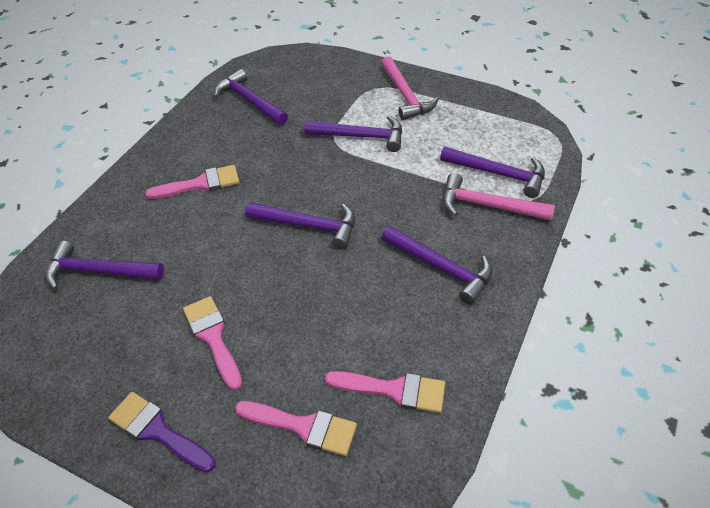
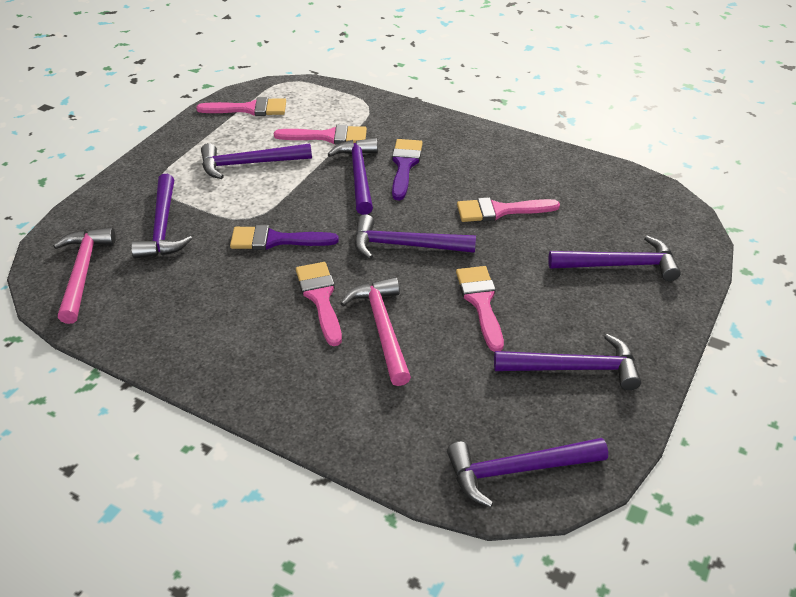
pink brush: 4 -> 5
purple brush: 1 -> 2
purple hammer: 6 -> 7

